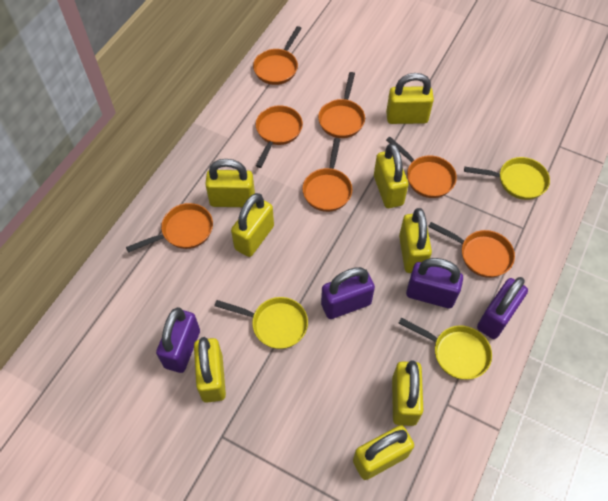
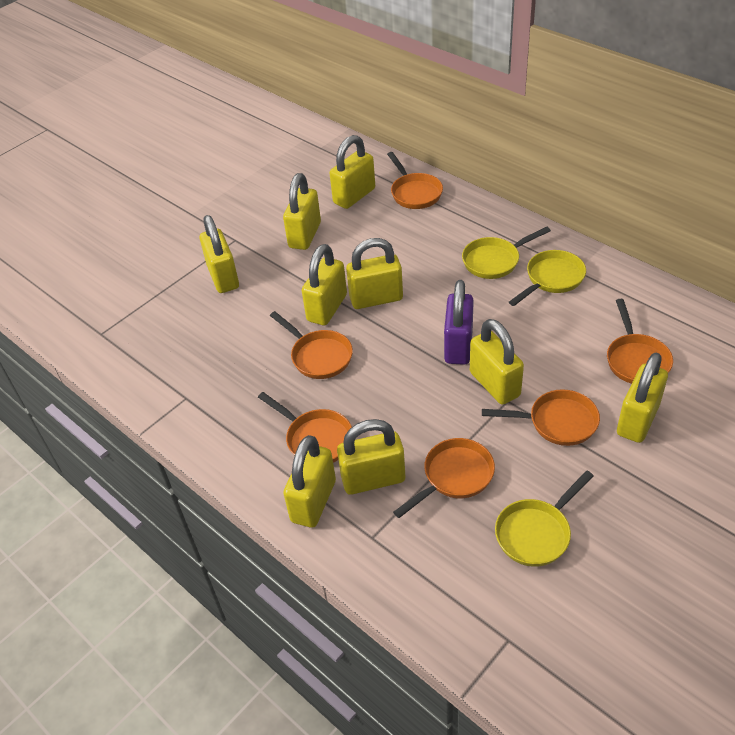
orange pan: 7 -> 6
purple padlock: 4 -> 1
yellow padlock: 8 -> 9

